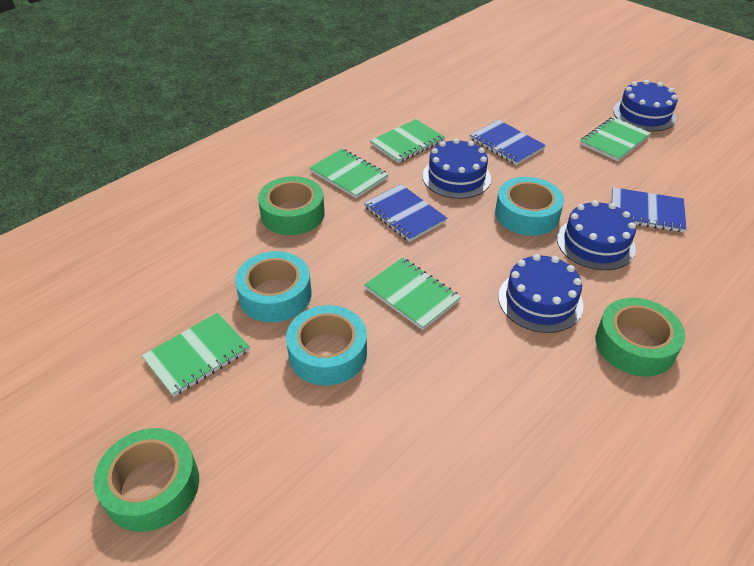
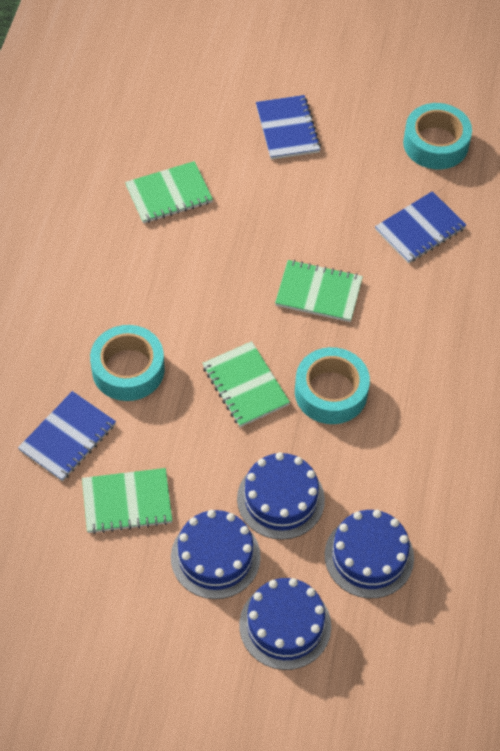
green notebook: 5 -> 4
green tape: 3 -> 0

